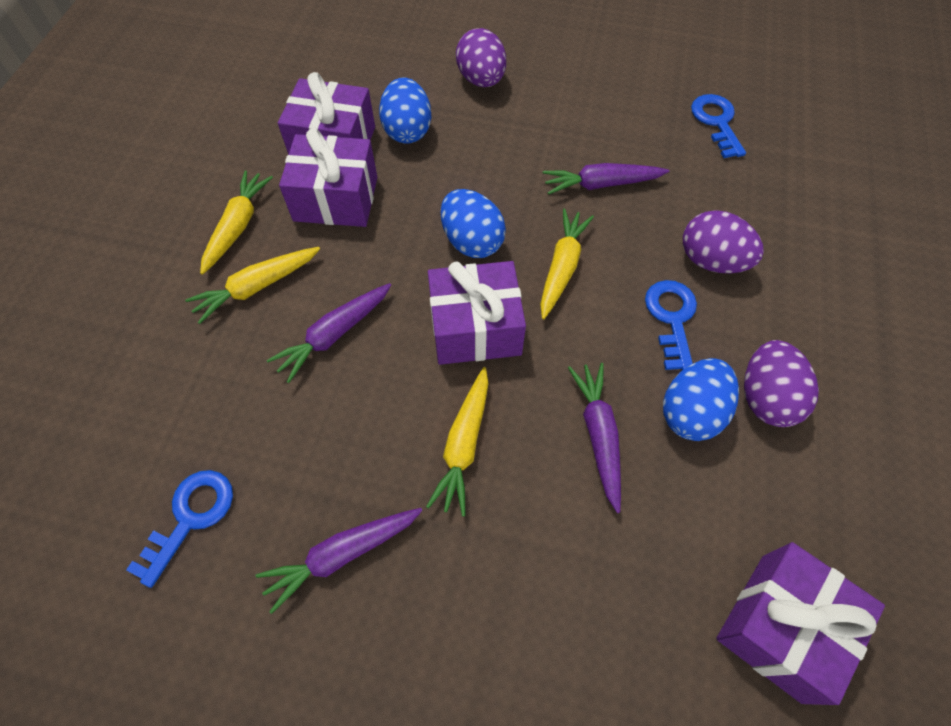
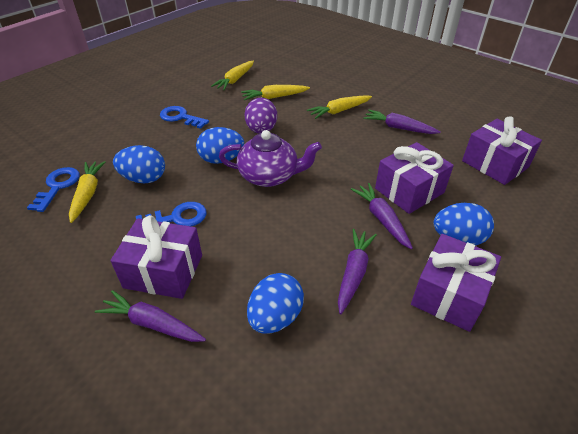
blue egg: 3 -> 4
purple egg: 3 -> 1
purple teapot: 0 -> 1

